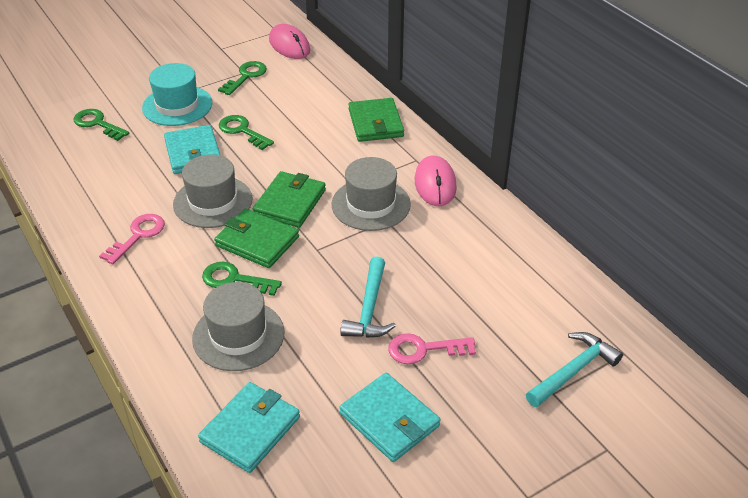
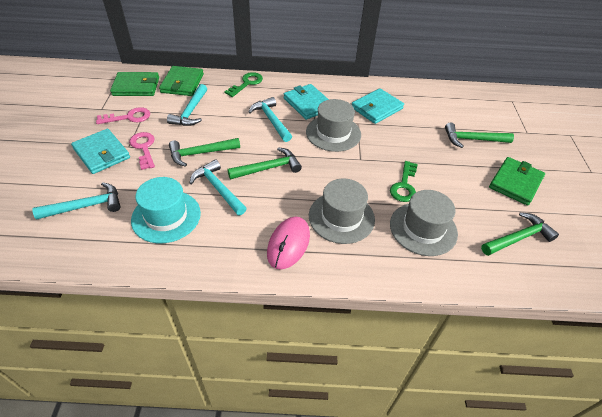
green hammer: 0 -> 4
green key: 4 -> 2
pink mouse: 2 -> 1
turquoise hammer: 2 -> 4

